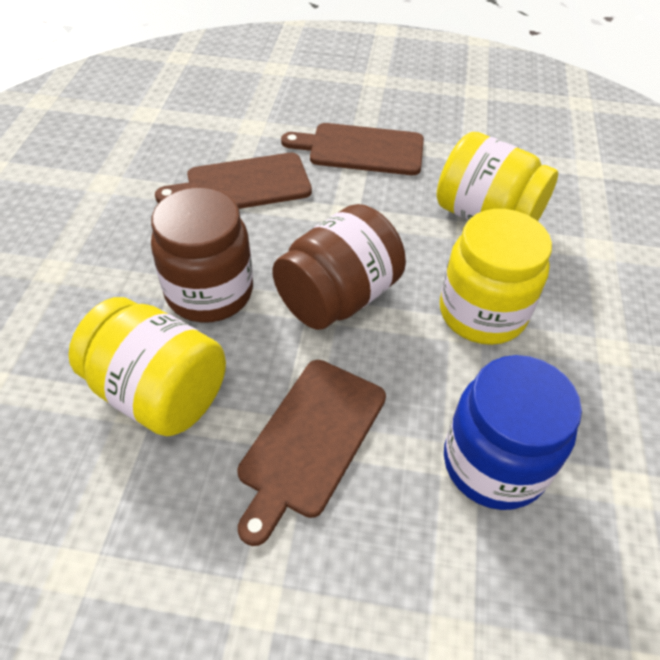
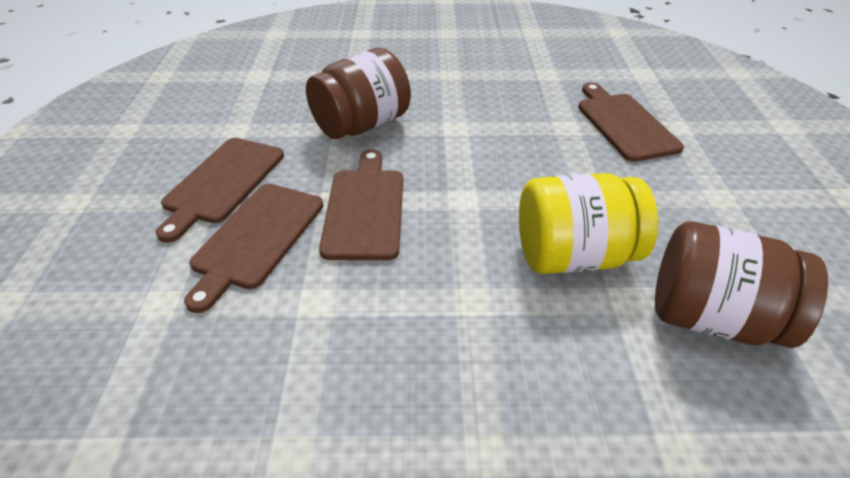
blue jar: 1 -> 0
brown cutting board: 3 -> 4
yellow jar: 3 -> 1

